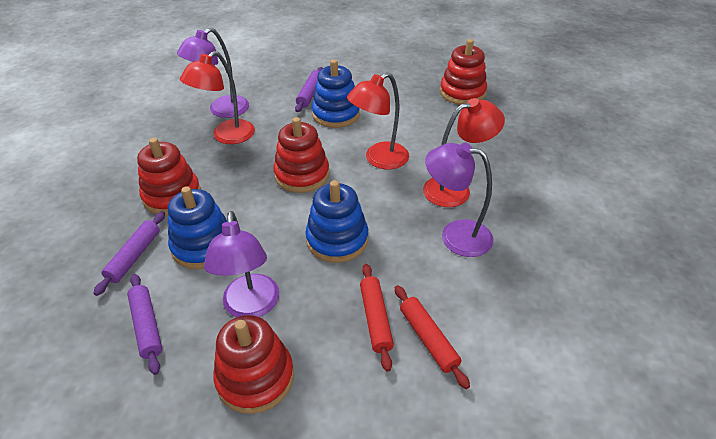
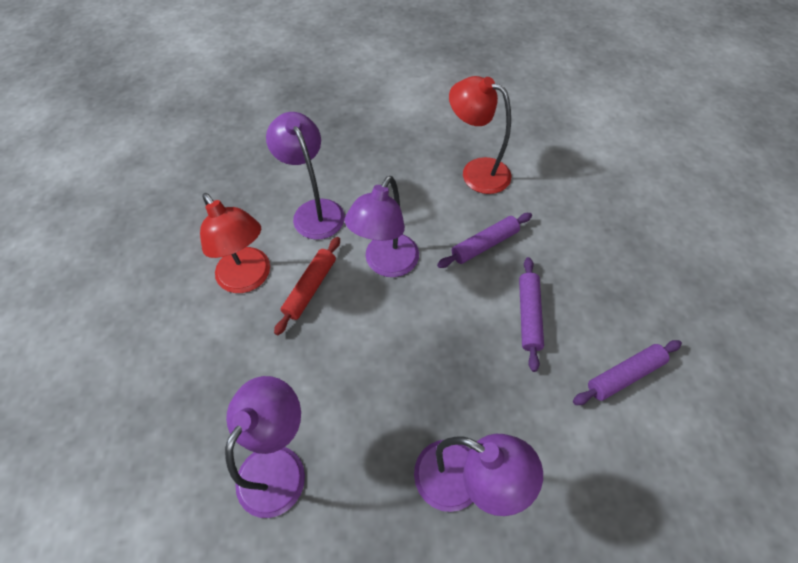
blue stacking toy: 3 -> 0
purple lamp: 3 -> 4
red lamp: 3 -> 2
red rolling pin: 2 -> 1
red stacking toy: 4 -> 0

